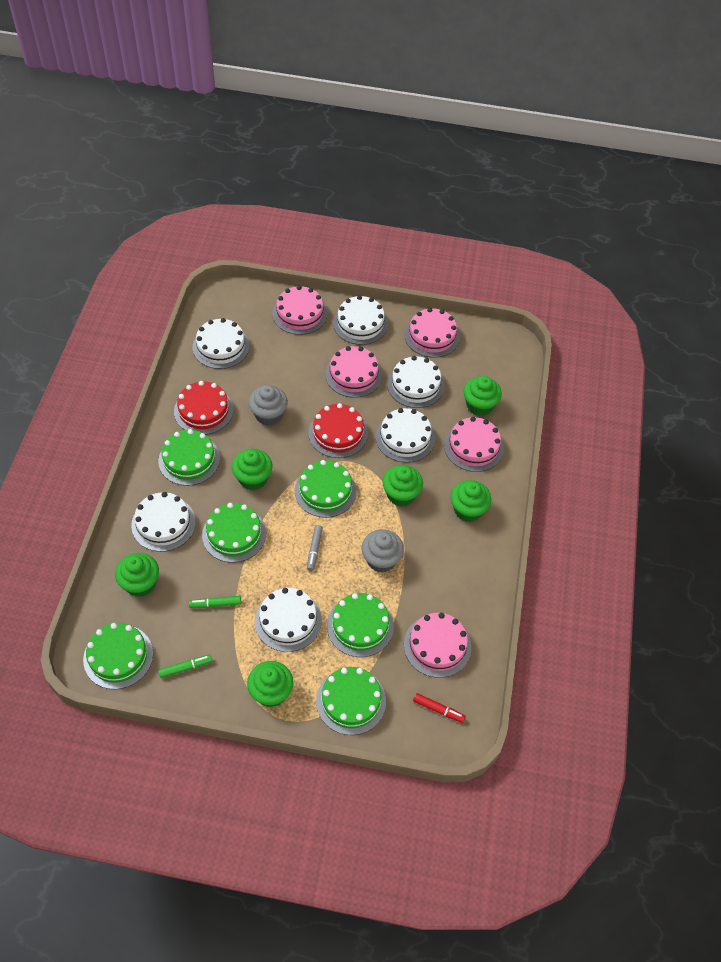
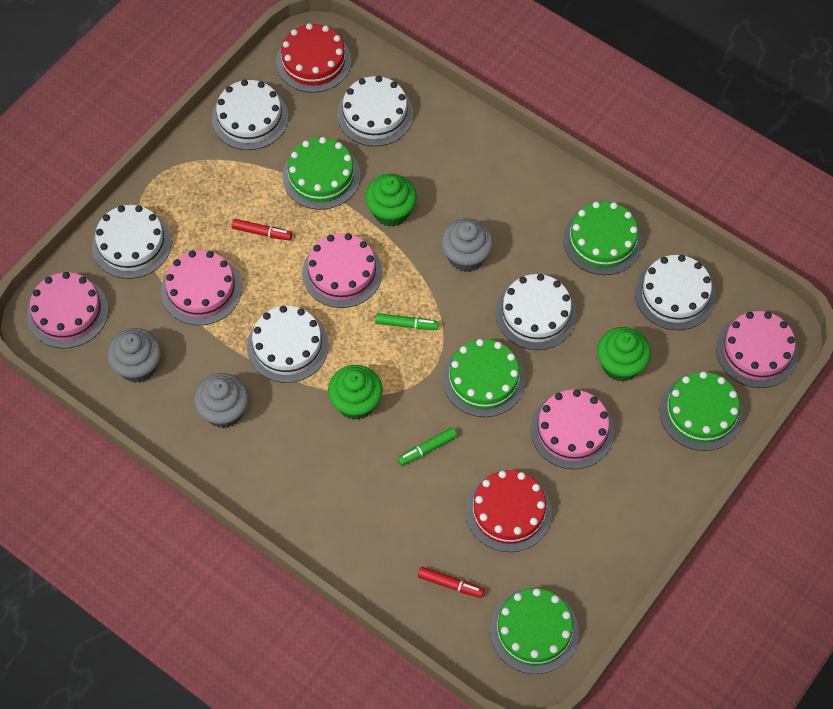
green cake: 6 -> 5
green cupcake: 6 -> 3
grey cupcake: 2 -> 3
grey marker: 1 -> 0
red marker: 1 -> 2

